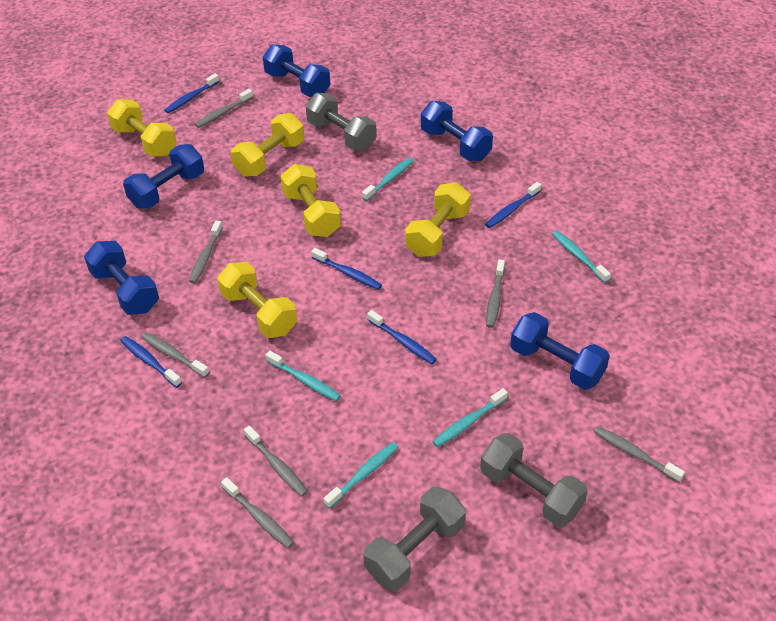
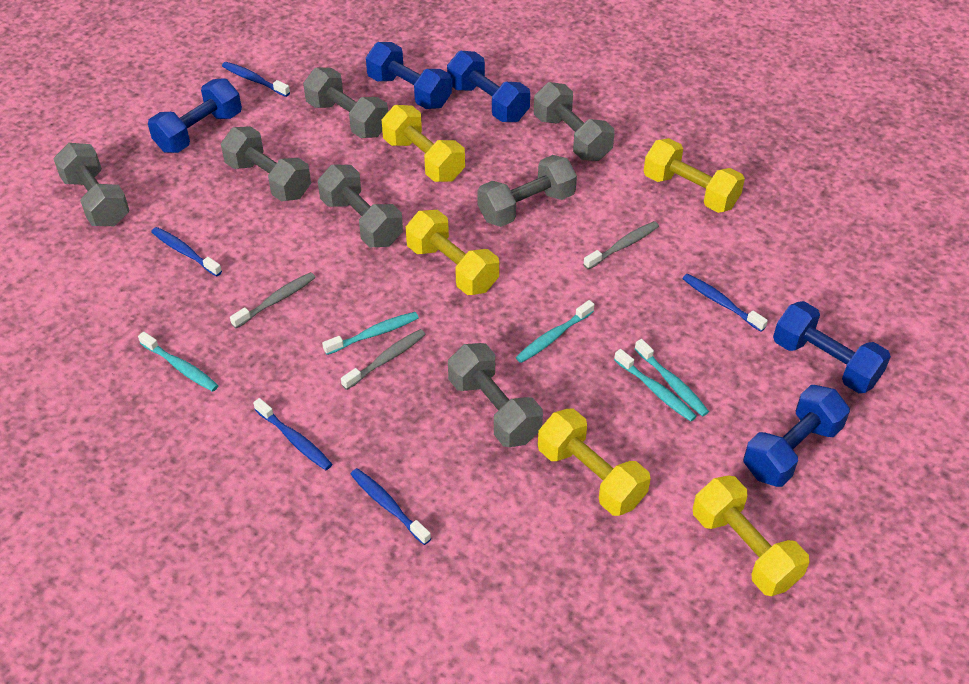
grey dumbbell: 3 -> 7
grey toothbrush: 7 -> 3

